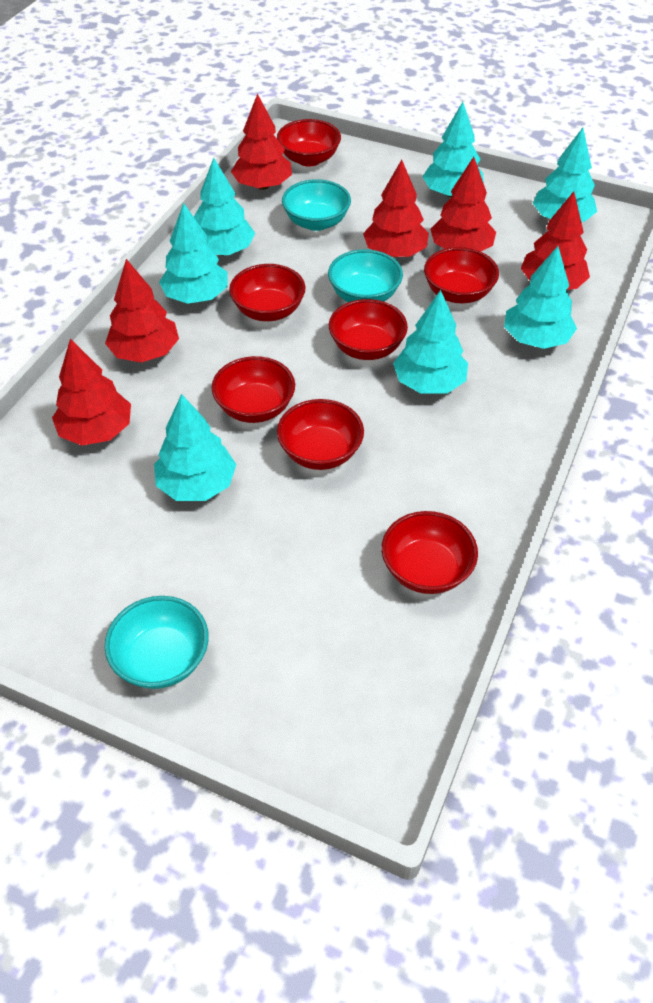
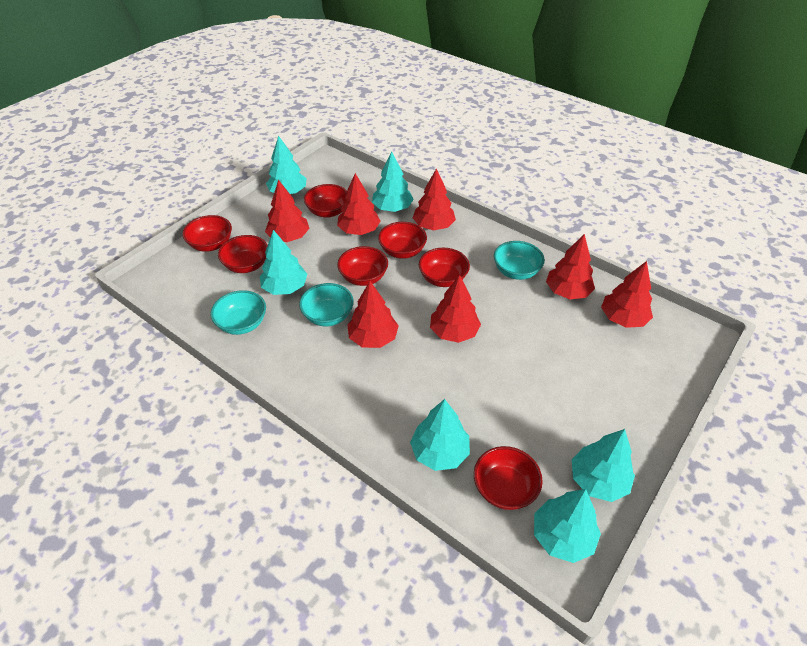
red tree: 6 -> 7
turquoise tree: 7 -> 6

